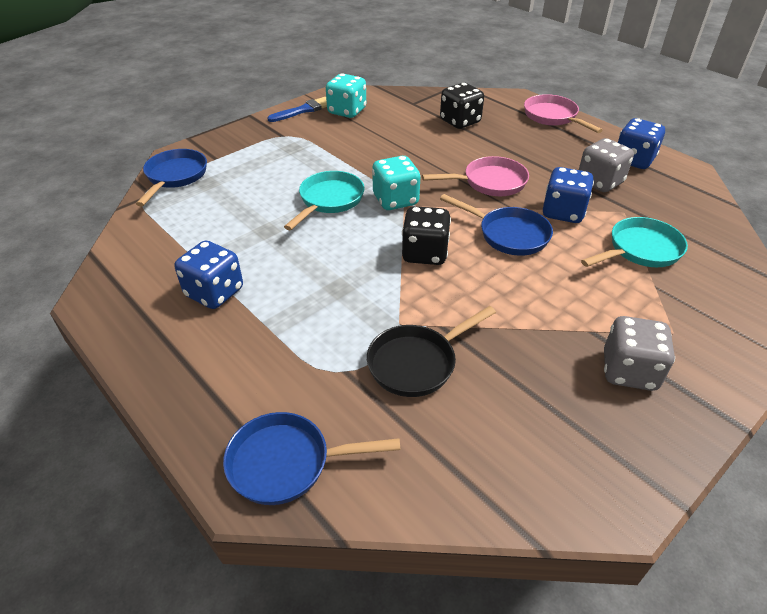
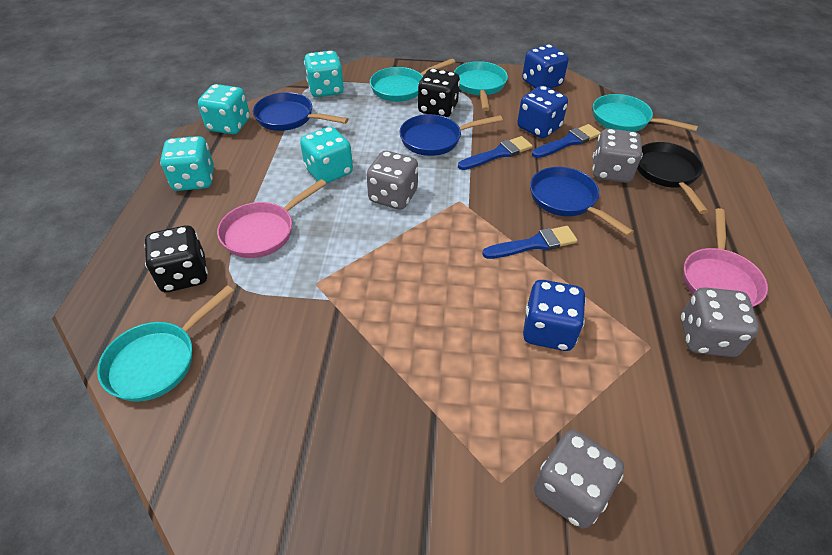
blue brush: 1 -> 3
grey dice: 2 -> 4
turquoise dice: 2 -> 4
turquoise pan: 2 -> 4

